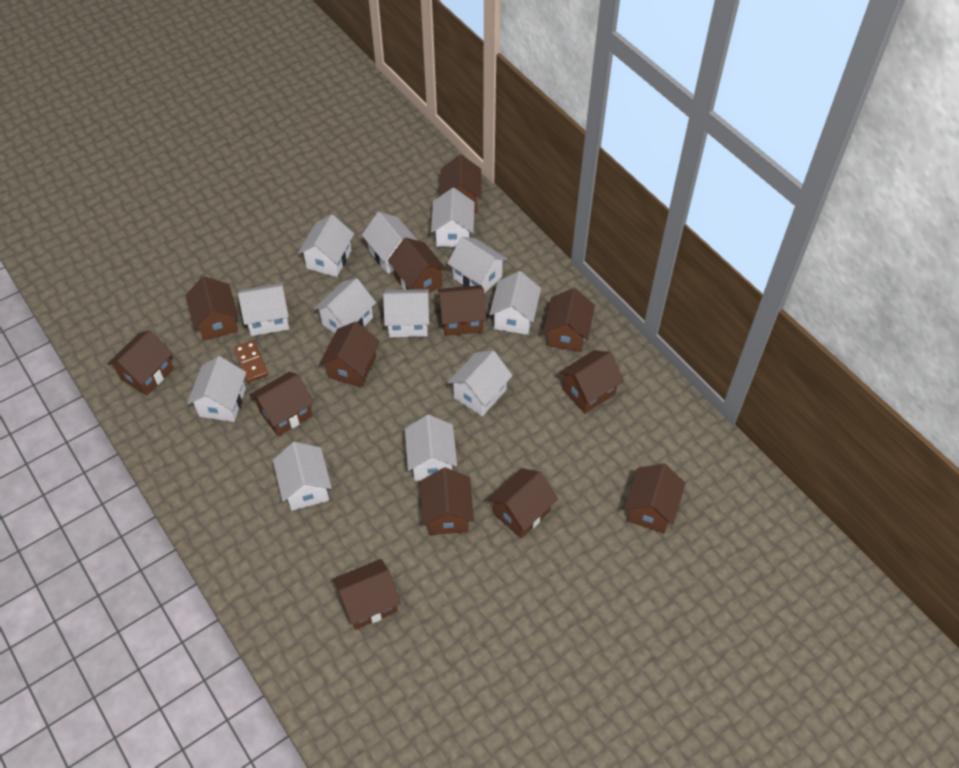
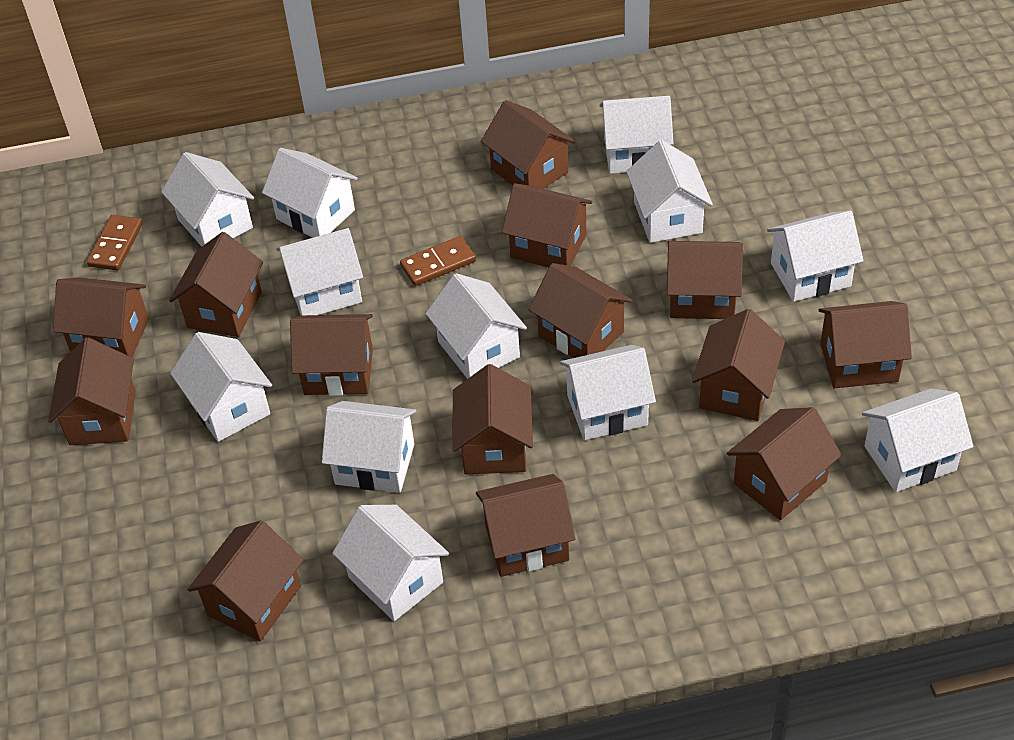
brown domino: 1 -> 2
brown house: 13 -> 14

